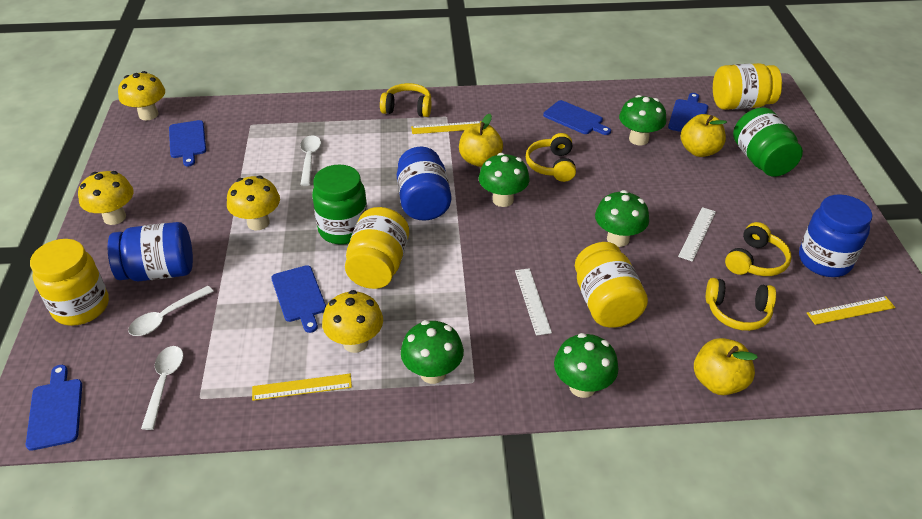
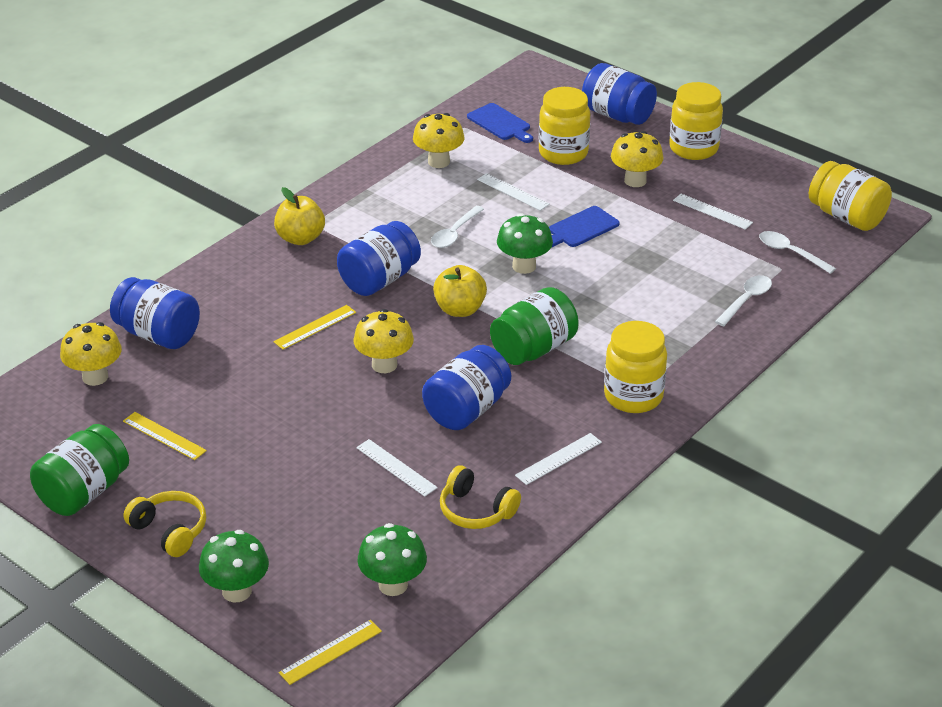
blue cutting board: 5 -> 2
blue jar: 3 -> 4
green mushroom: 5 -> 3
white ruler: 2 -> 4
yellow apple: 3 -> 2
yellow headphones: 4 -> 2

